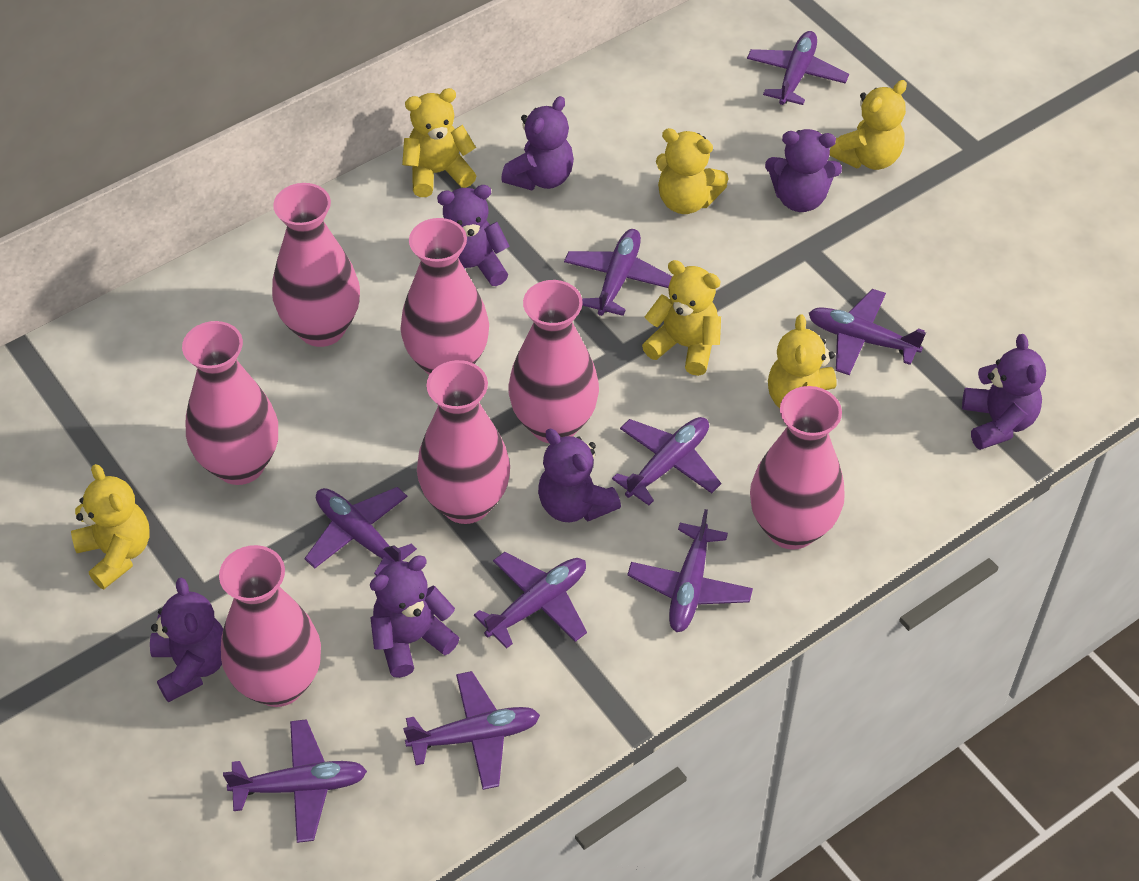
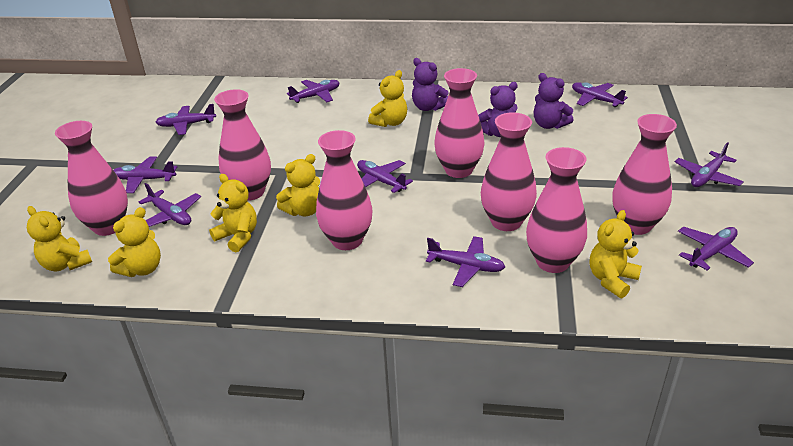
purple teddy bear: 7 -> 3

